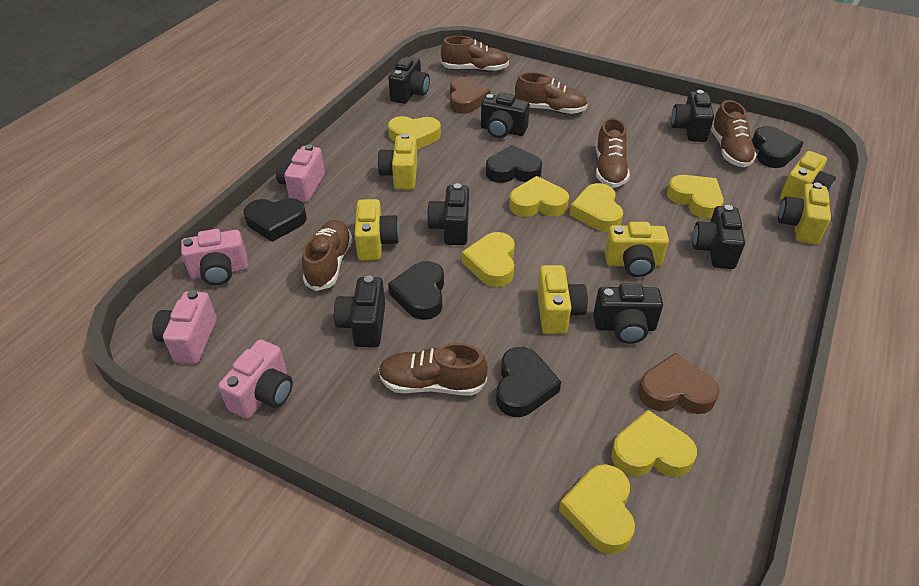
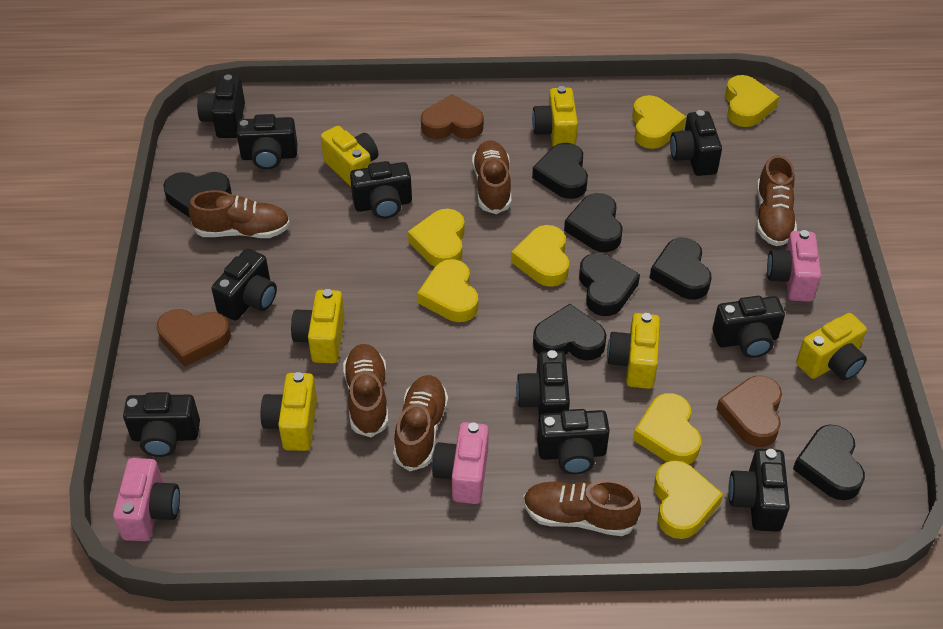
black camera: 7 -> 10
black heart: 5 -> 7
brown heart: 2 -> 3
pink camera: 4 -> 3

